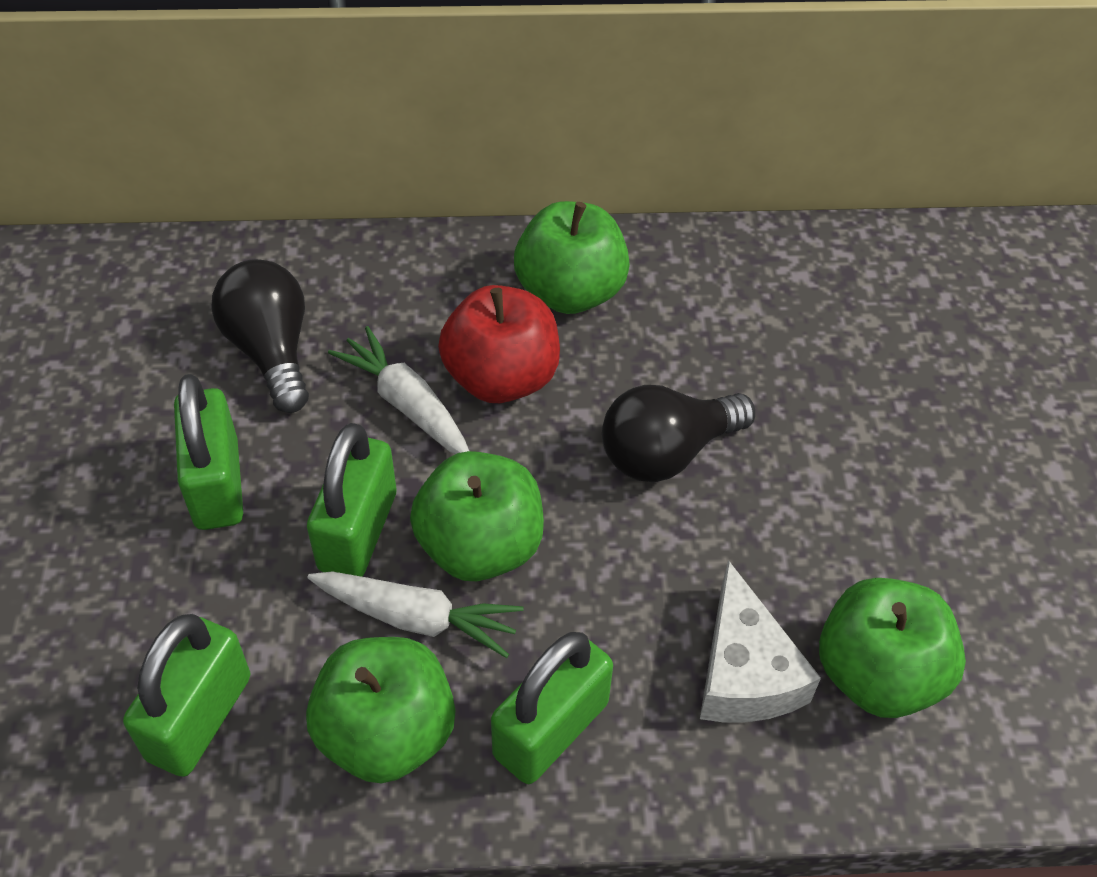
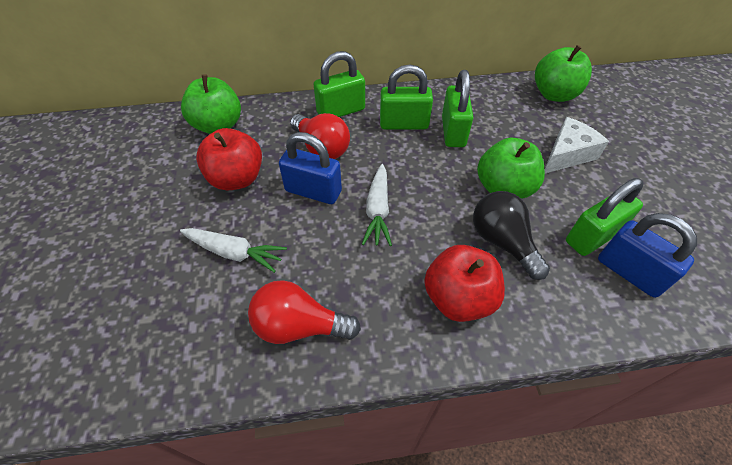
black light bulb: 2 -> 1
blue padlock: 0 -> 2
green apple: 4 -> 3
red apple: 1 -> 2
red light bulb: 0 -> 2

